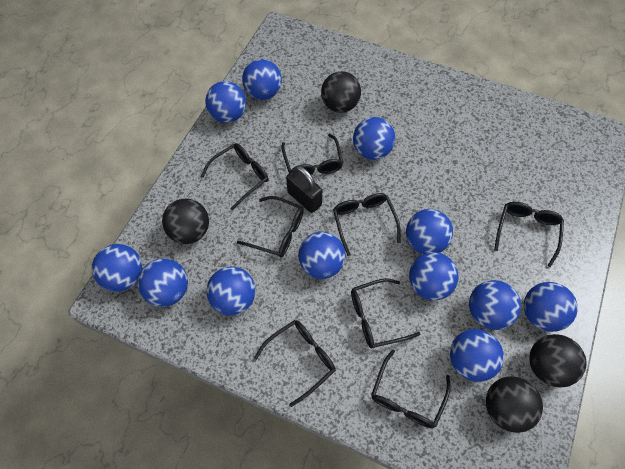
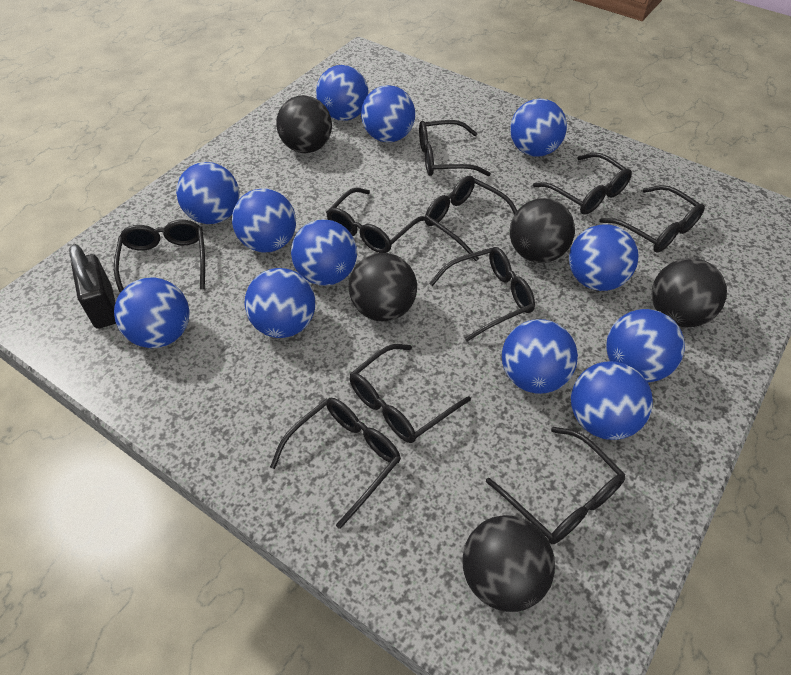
black ball: 4 -> 5
black glasses: 8 -> 10

